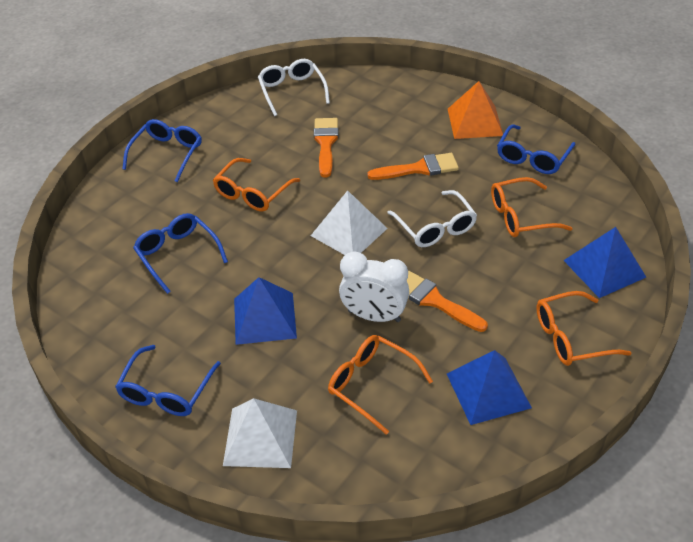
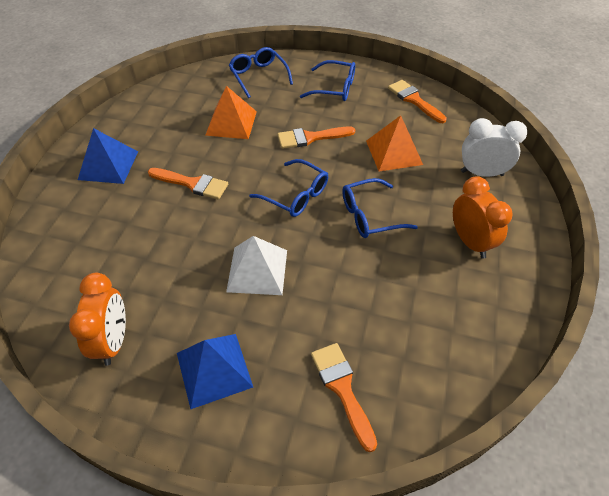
blue pyramid: 3 -> 2
orange brush: 3 -> 4
orange clock: 0 -> 2
orange glasses: 4 -> 0
orange pyramid: 1 -> 2
white glasses: 2 -> 0
white pyramid: 2 -> 1

